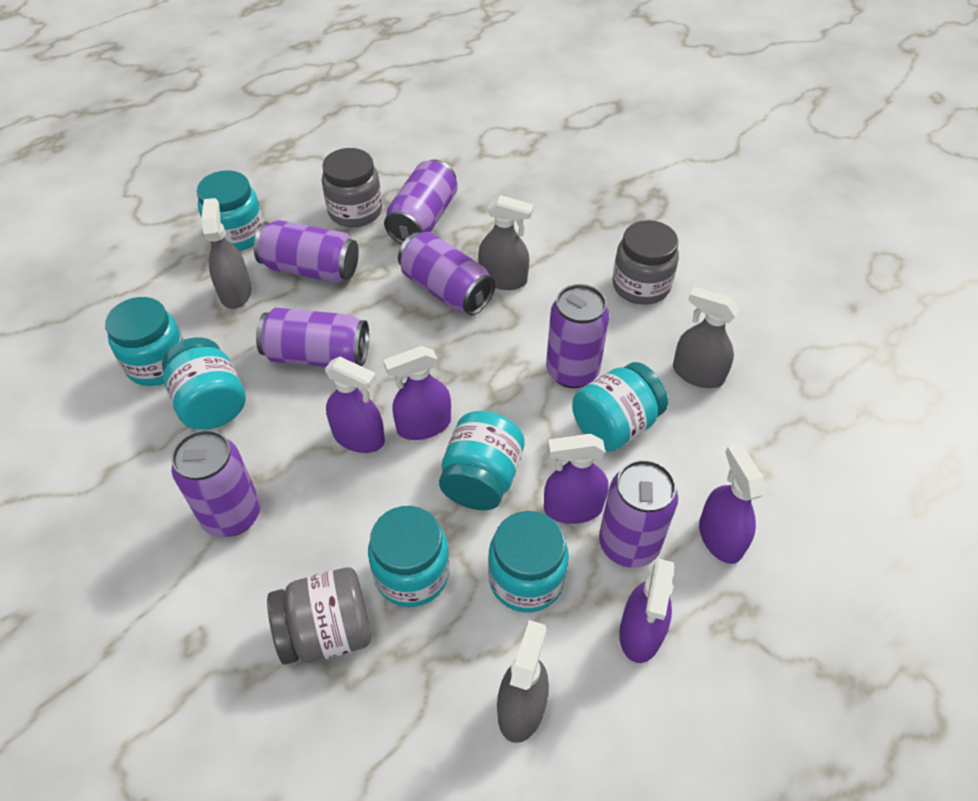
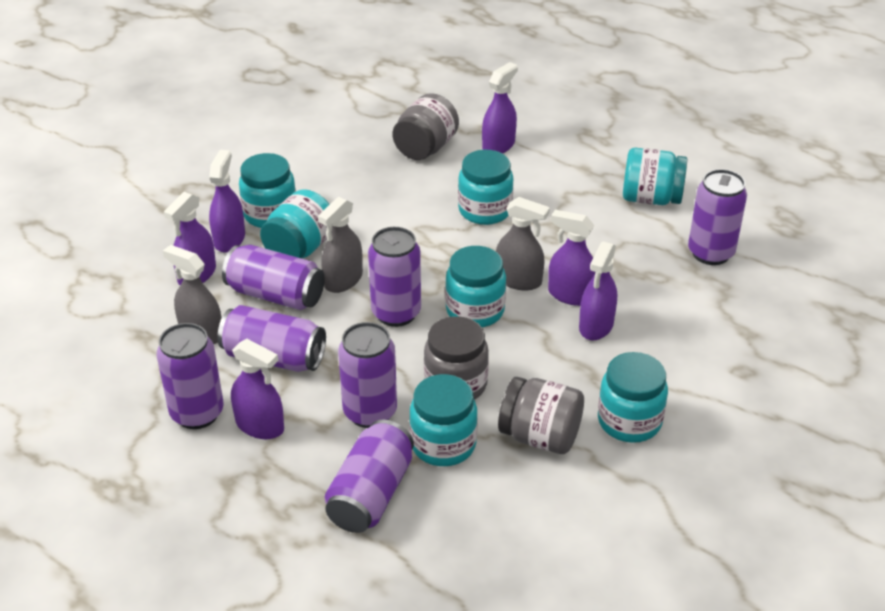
grey spray bottle: 4 -> 3
purple spray bottle: 5 -> 6

